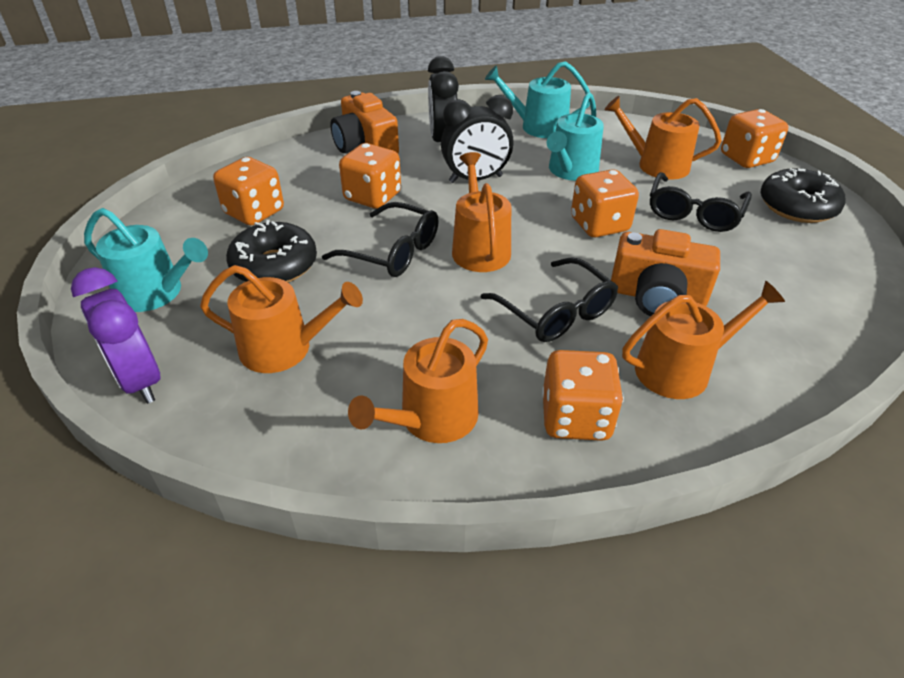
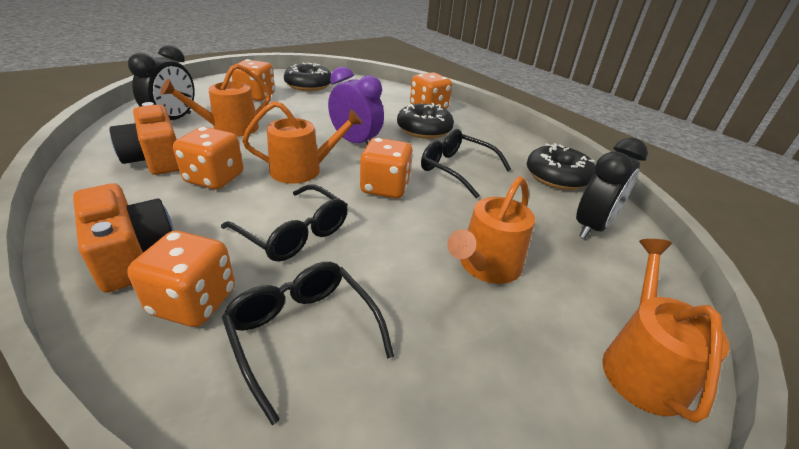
black donut: 2 -> 3
orange watering can: 5 -> 4
turquoise watering can: 3 -> 0

